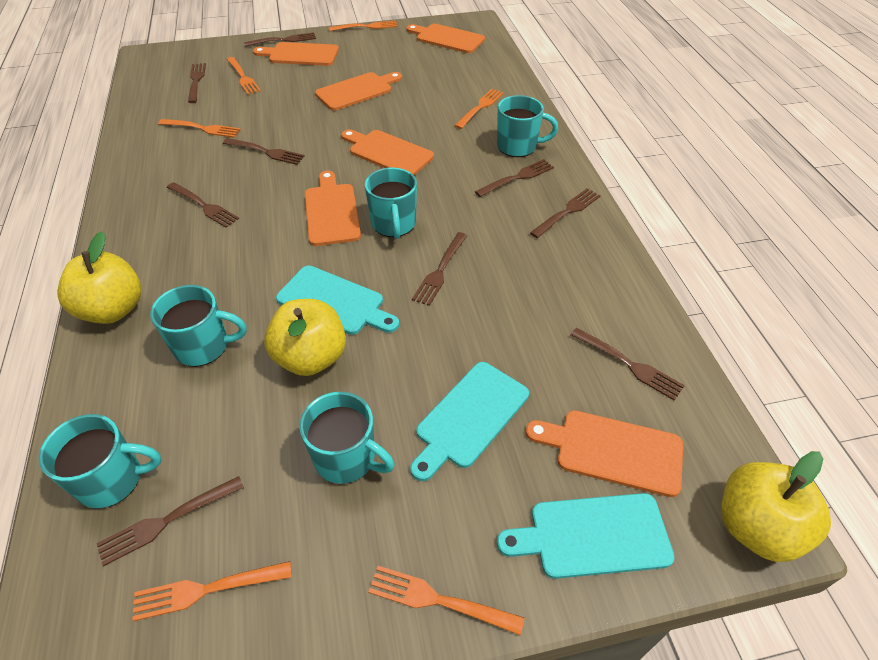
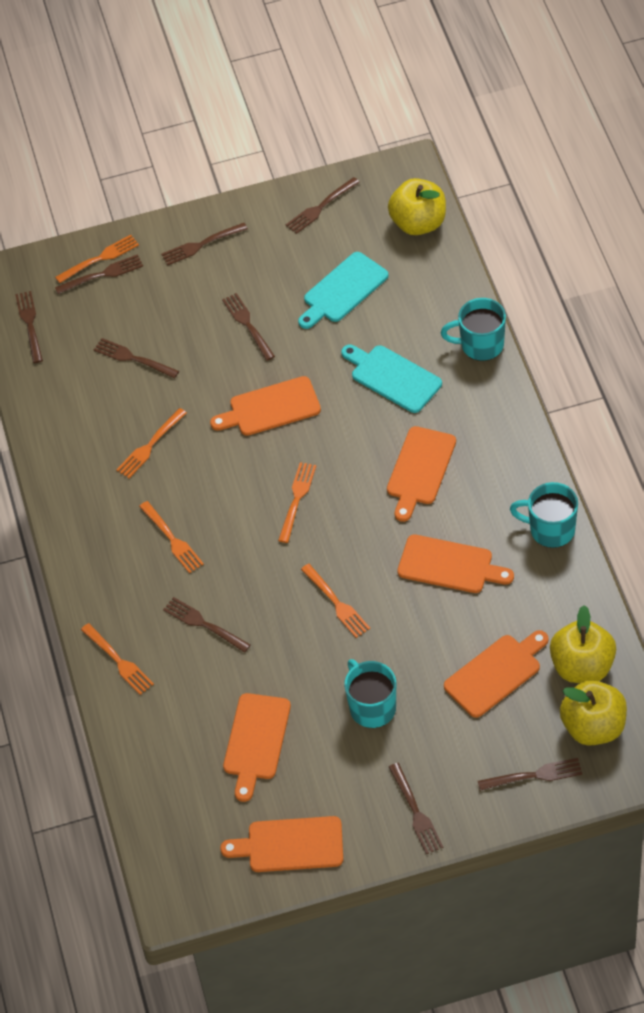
turquoise cutting board: 3 -> 2
turquoise mug: 5 -> 3

